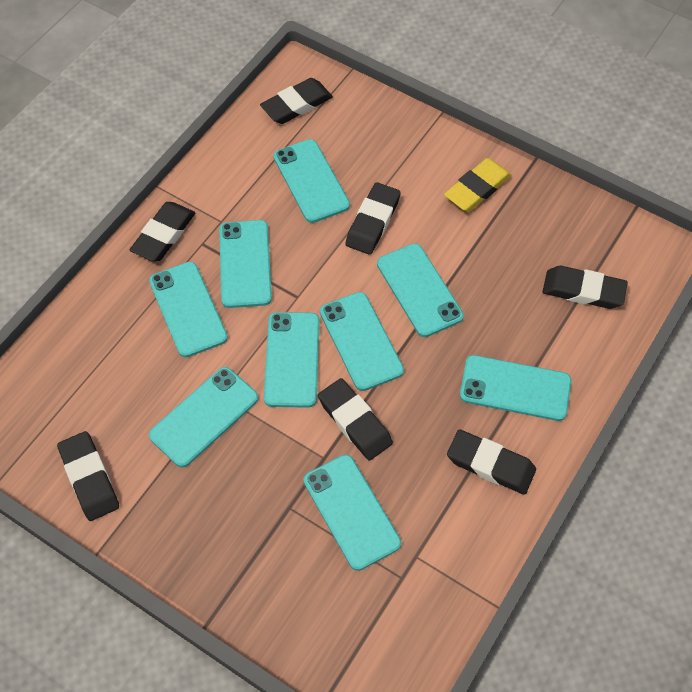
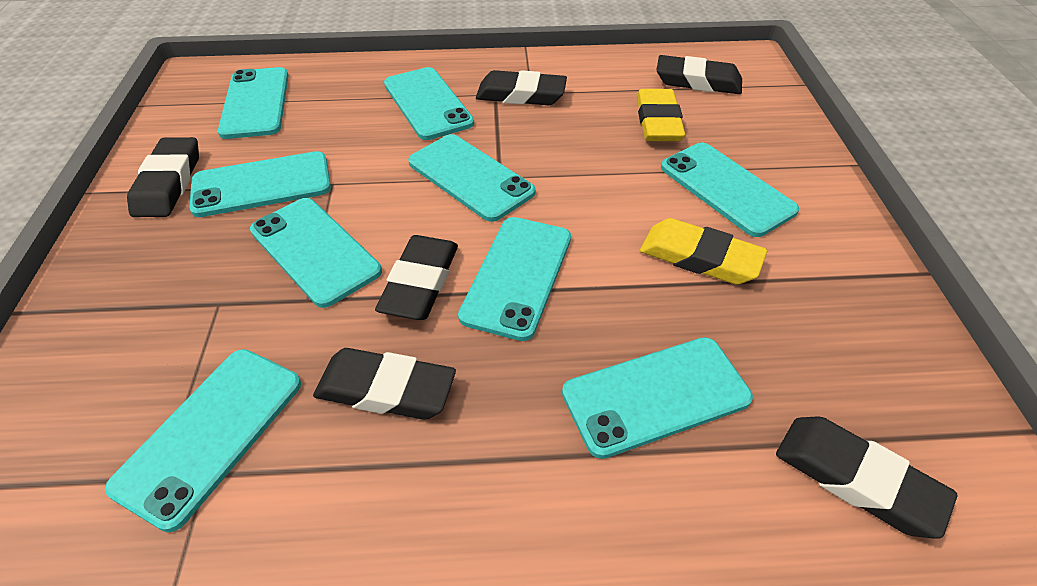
black eraser: 7 -> 6
yellow eraser: 1 -> 2

